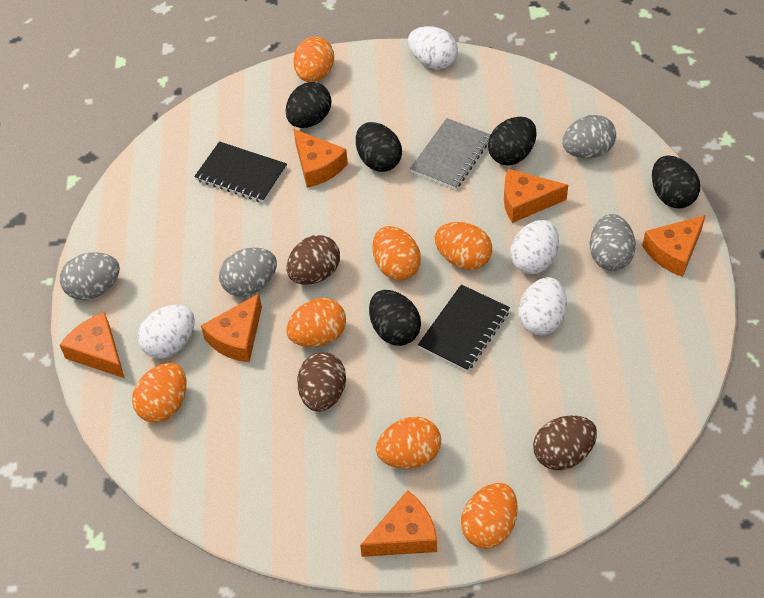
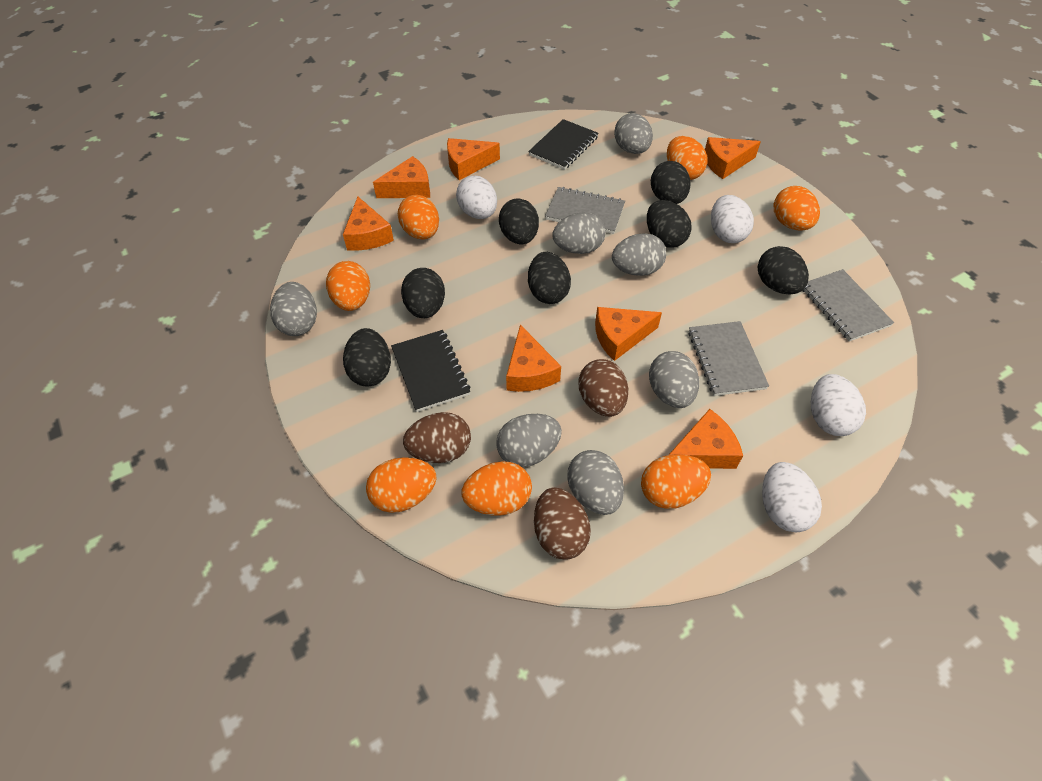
black egg: 5 -> 7
grey egg: 4 -> 7
grey notebook: 1 -> 3
orange cheese: 6 -> 7

